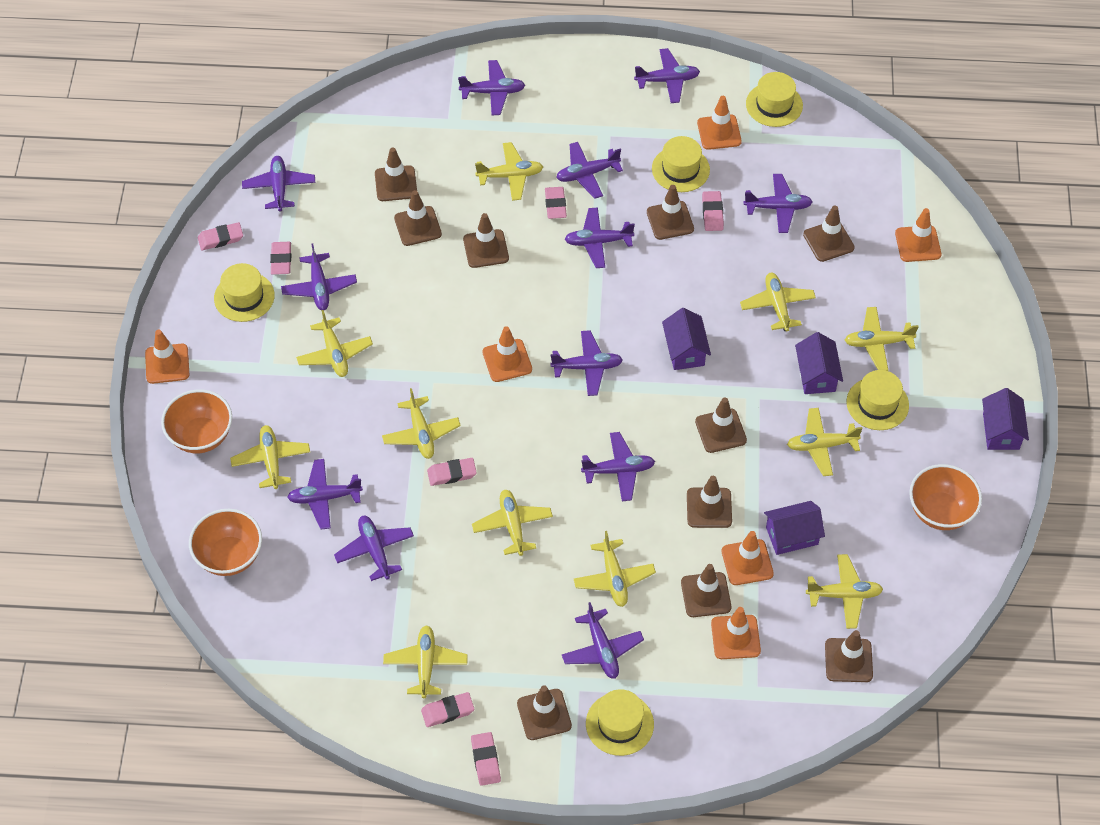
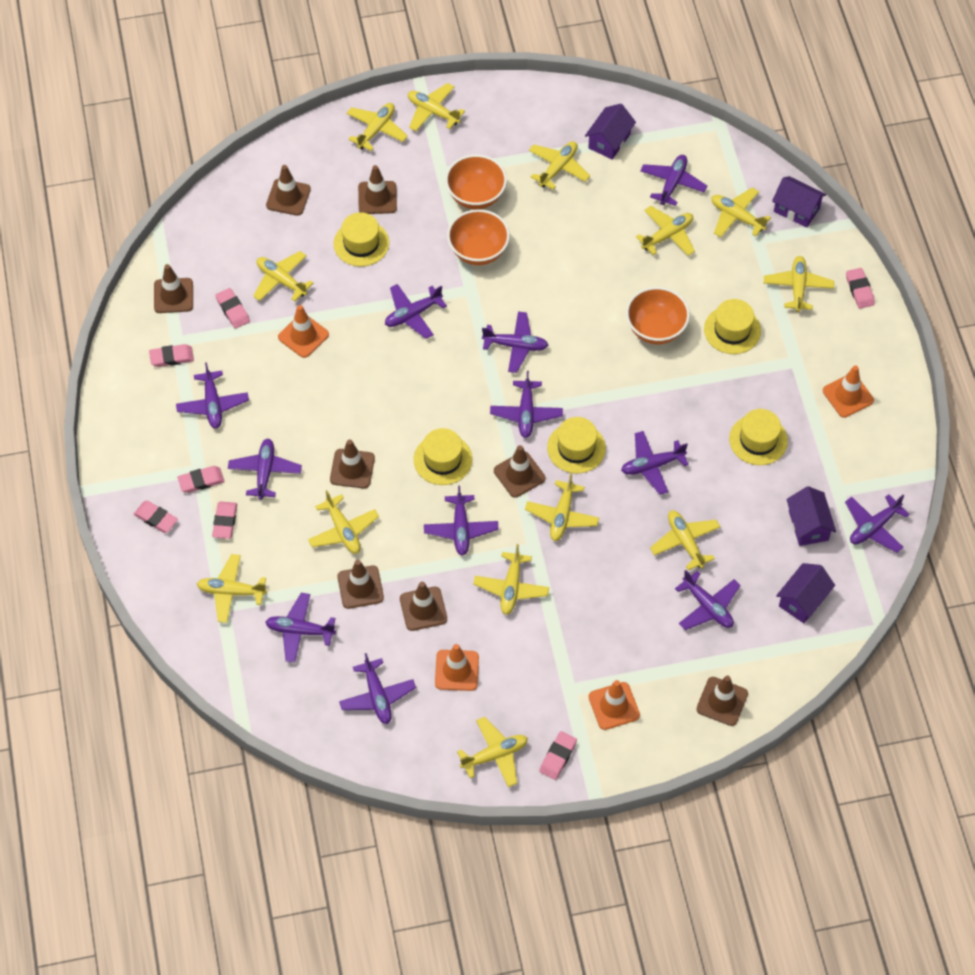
brown traffic cone: 10 -> 8
orange traffic cone: 6 -> 4
yellow plane: 11 -> 13

